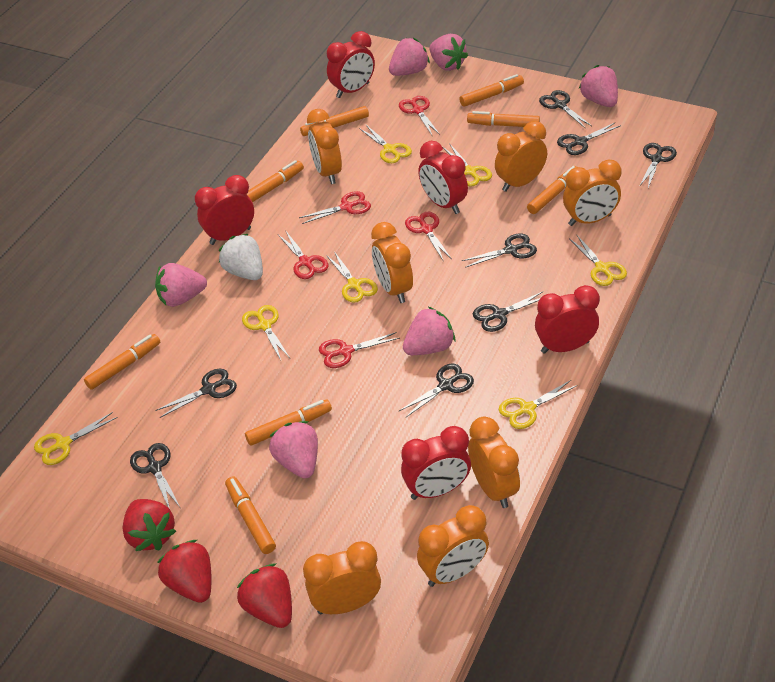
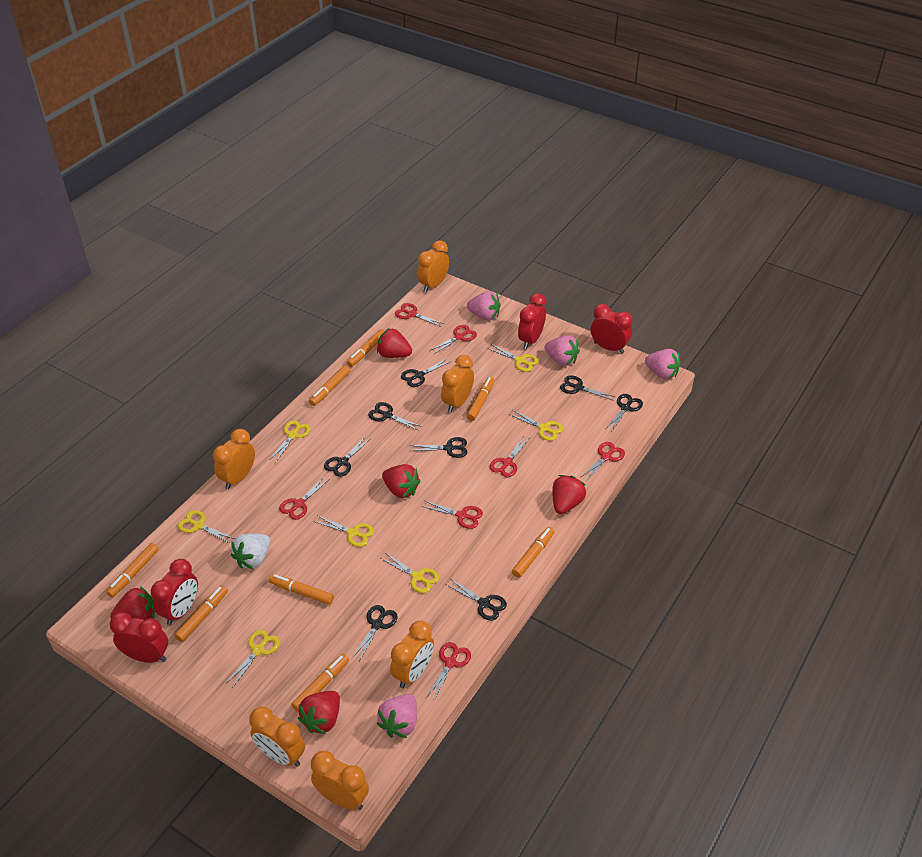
orange clock: 7 -> 6
pink strawberry: 6 -> 4
red clock: 5 -> 4
red scissors: 5 -> 7
red strawberry: 3 -> 5

